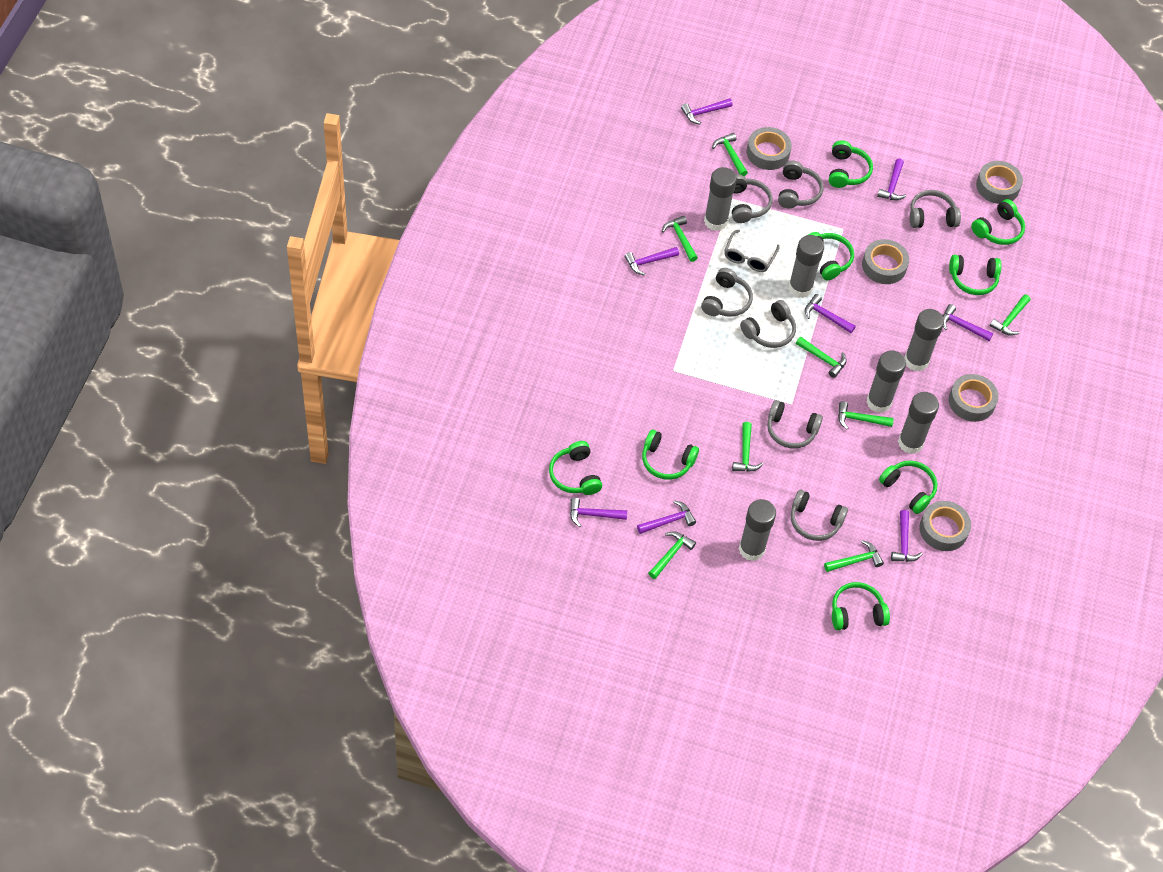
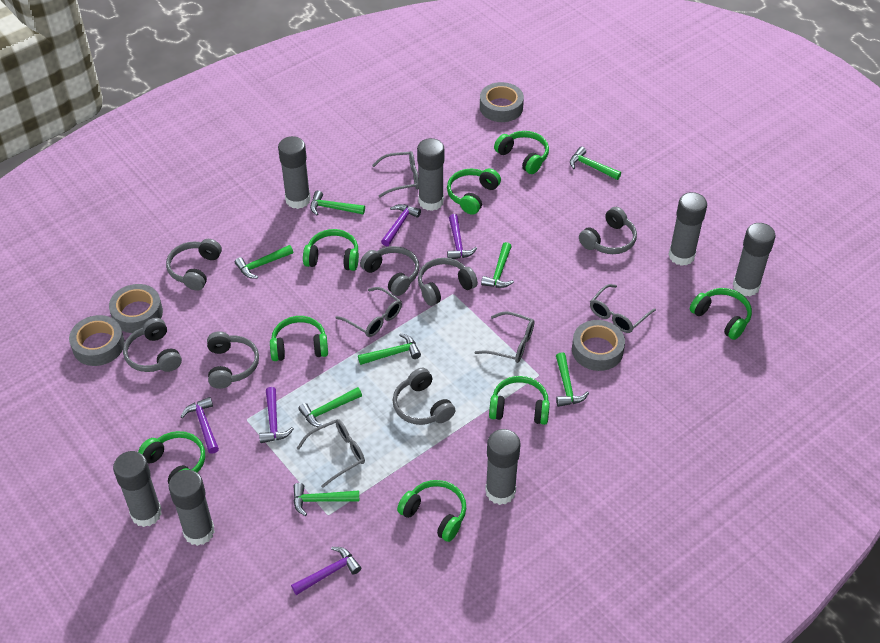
grey glasses: 1 -> 5
grey glue stick: 6 -> 7
grey tape: 5 -> 4
purple hammer: 8 -> 5

